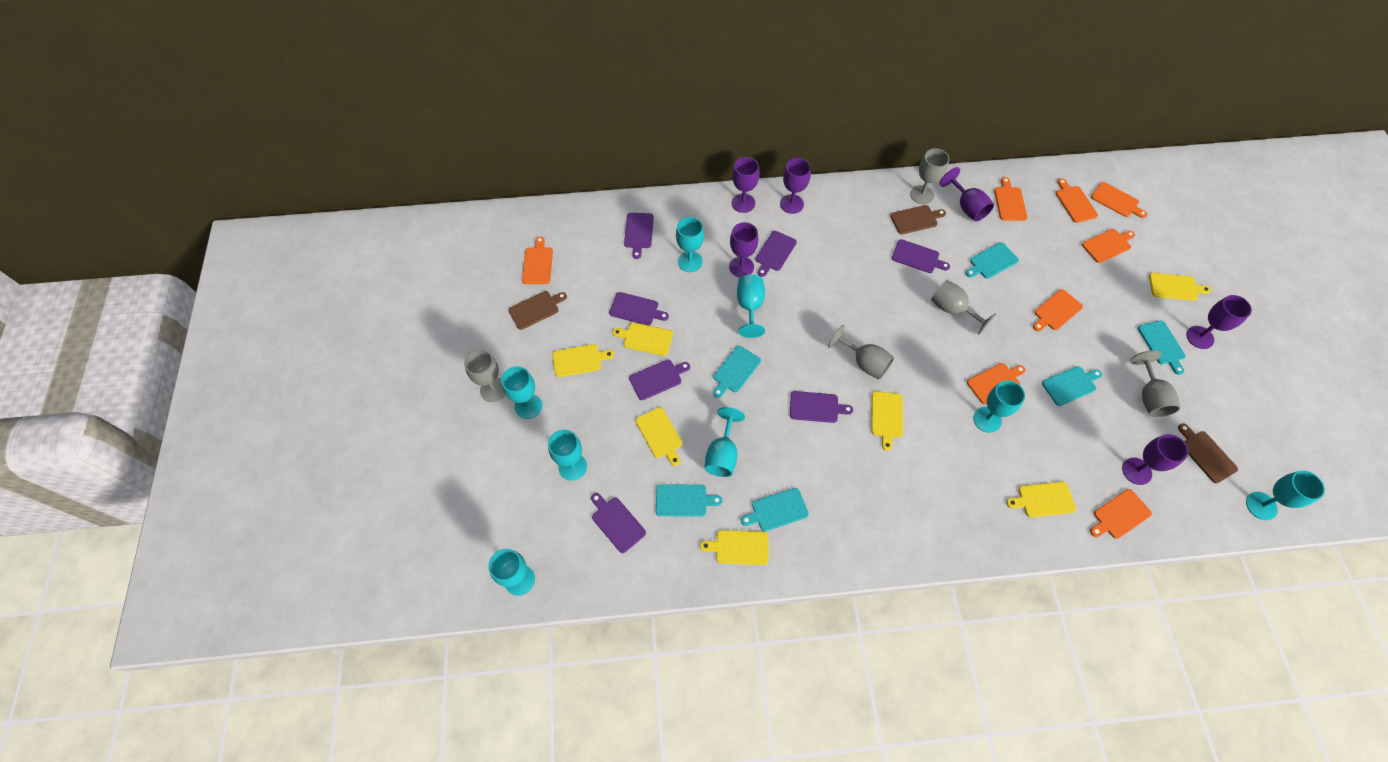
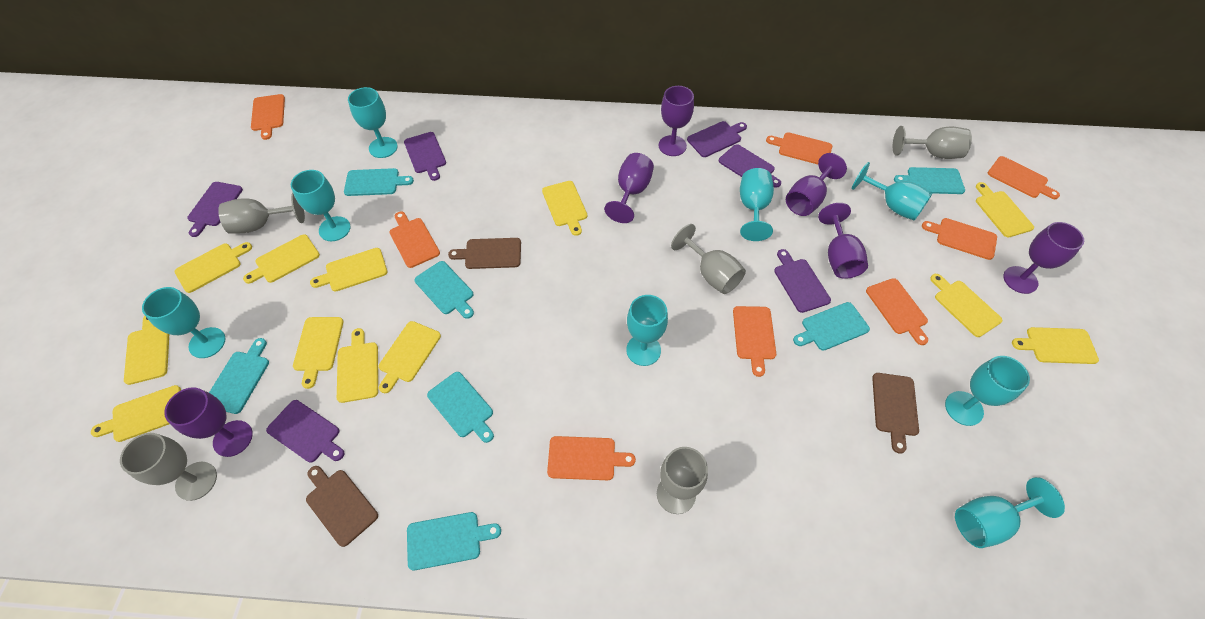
purple cutting board: 7 -> 6
turquoise cutting board: 6 -> 7
yellow cutting board: 7 -> 12

